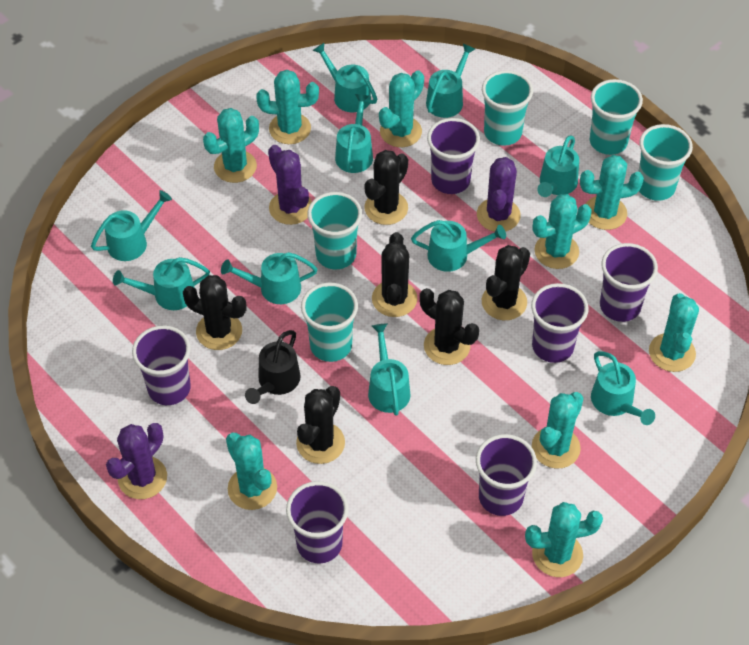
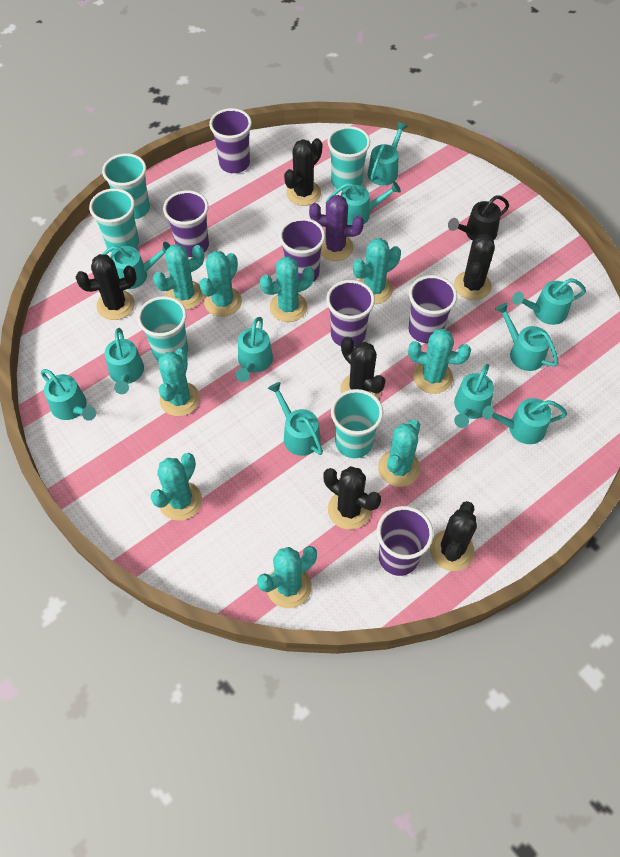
purple cactus: 3 -> 1
turquoise watering can: 10 -> 11

